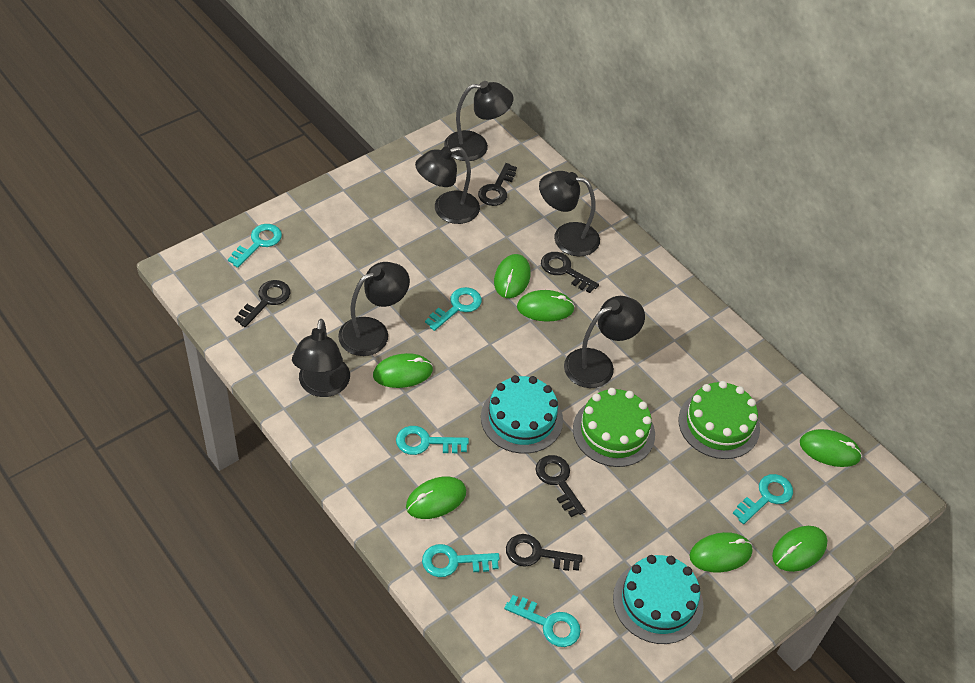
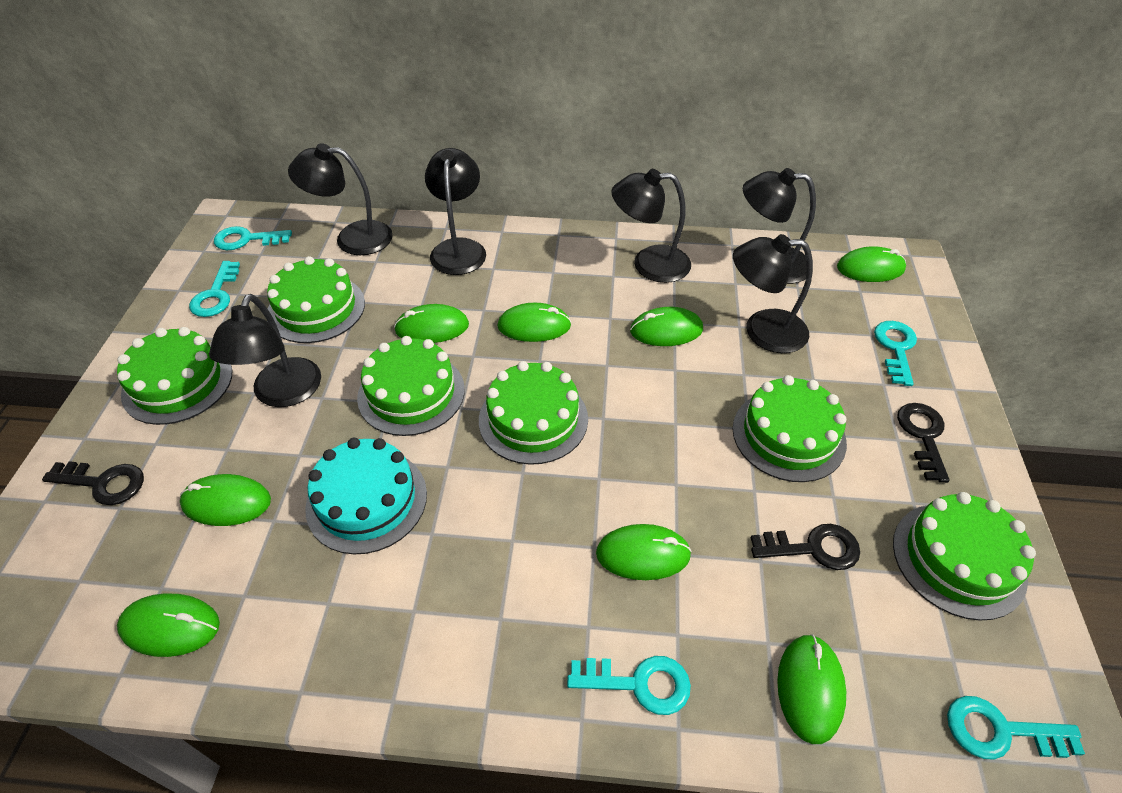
black key: 5 -> 3
green cake: 2 -> 6
green mouse: 7 -> 8
turquoise cake: 2 -> 1
turquoise key: 6 -> 5

